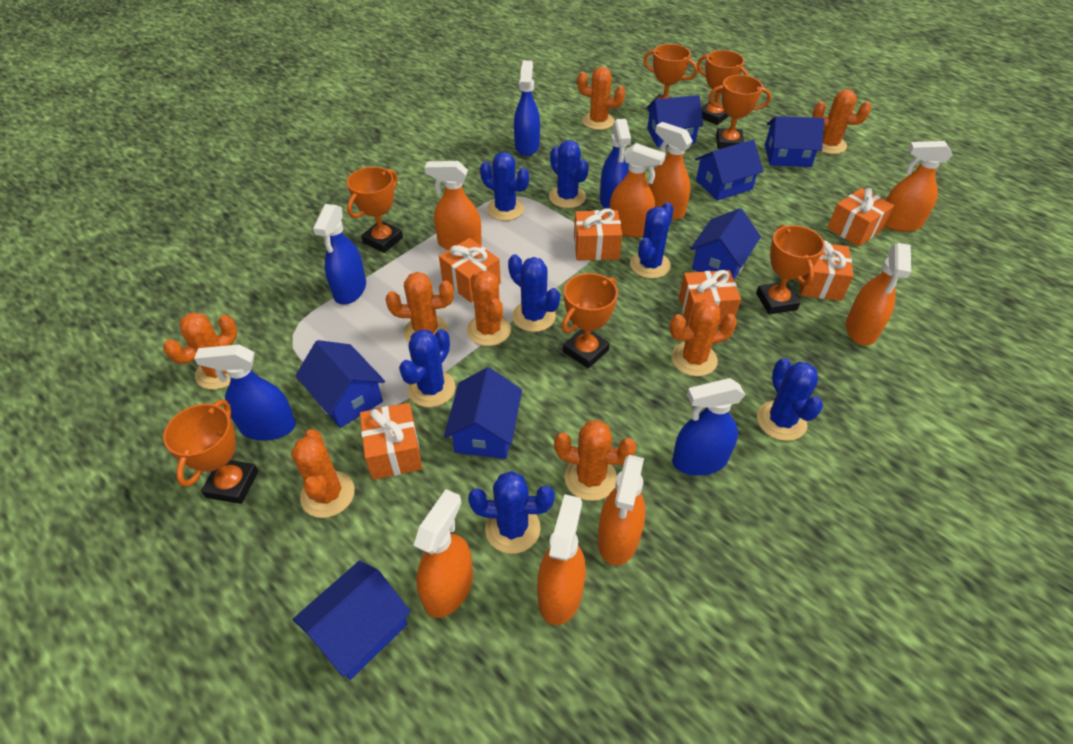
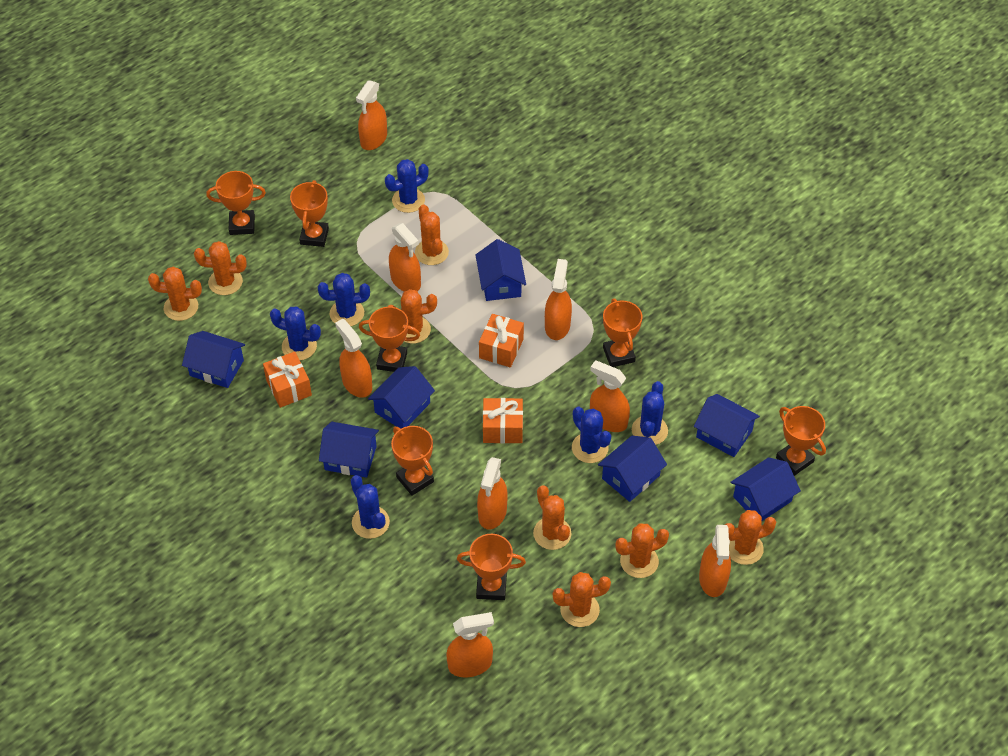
blue cactus: 7 -> 6
blue spray bottle: 5 -> 0
orange gift: 6 -> 3

